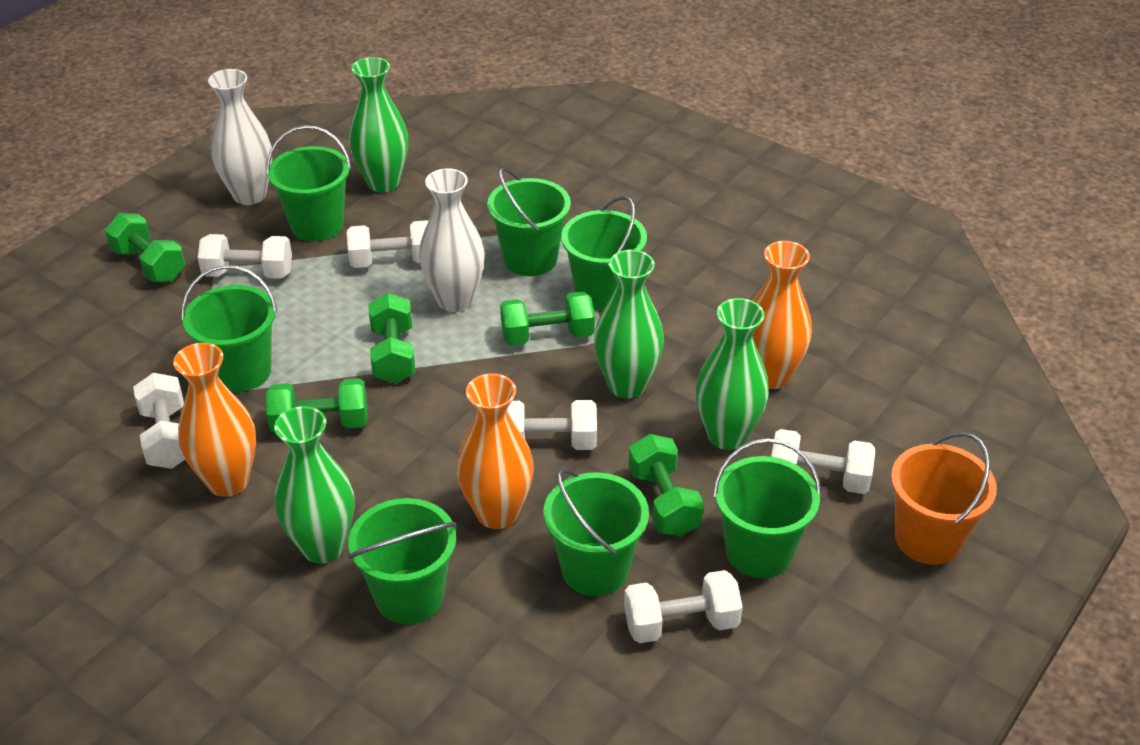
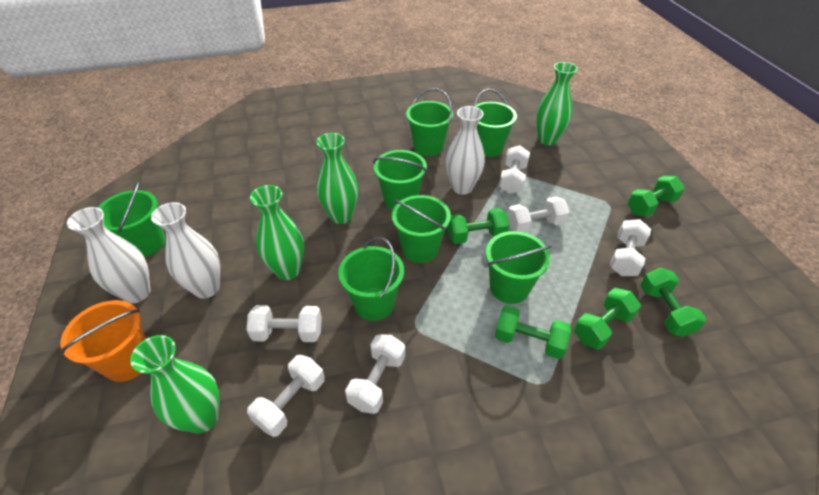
orange vase: 3 -> 0
white vase: 2 -> 3

